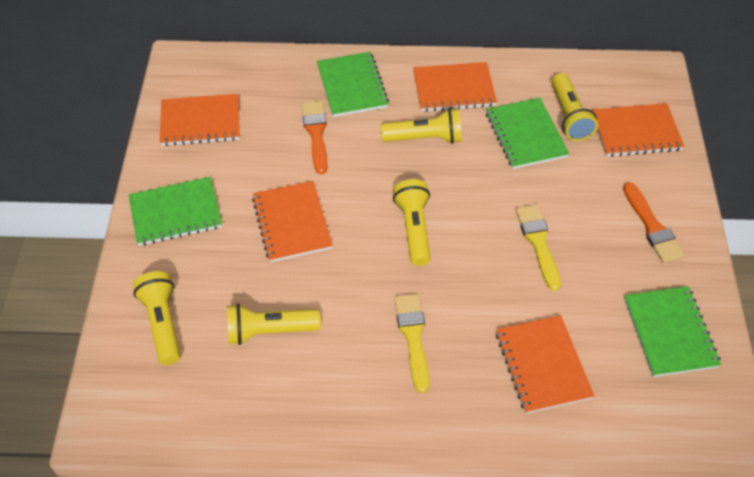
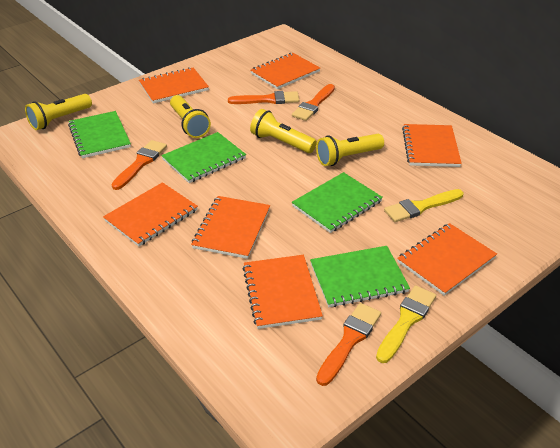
orange brush: 2 -> 4
orange notebook: 5 -> 7
yellow flashlight: 5 -> 4

